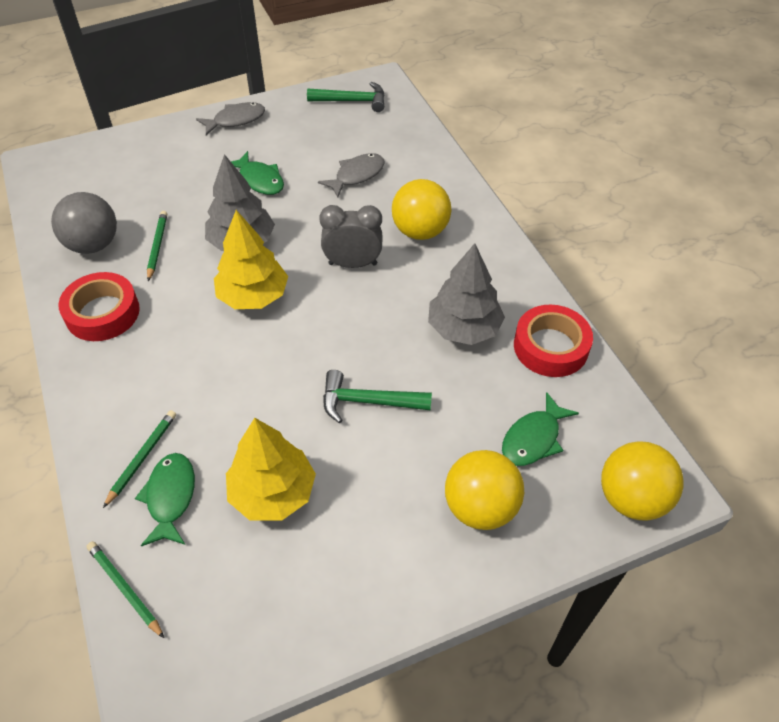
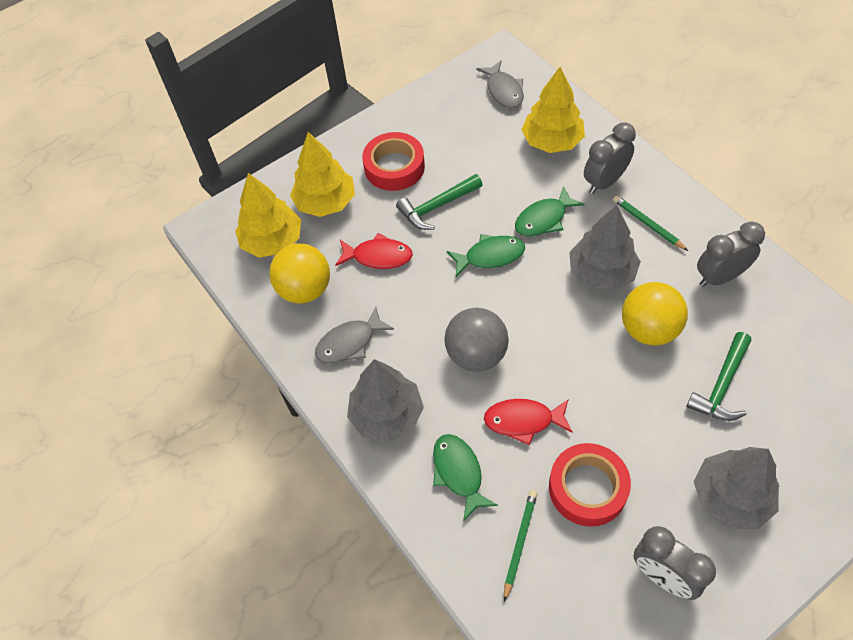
green pencil: 3 -> 2
grey clock: 1 -> 3
grey tree: 2 -> 3
red fish: 0 -> 2
yellow ball: 3 -> 2
yellow tree: 2 -> 3

